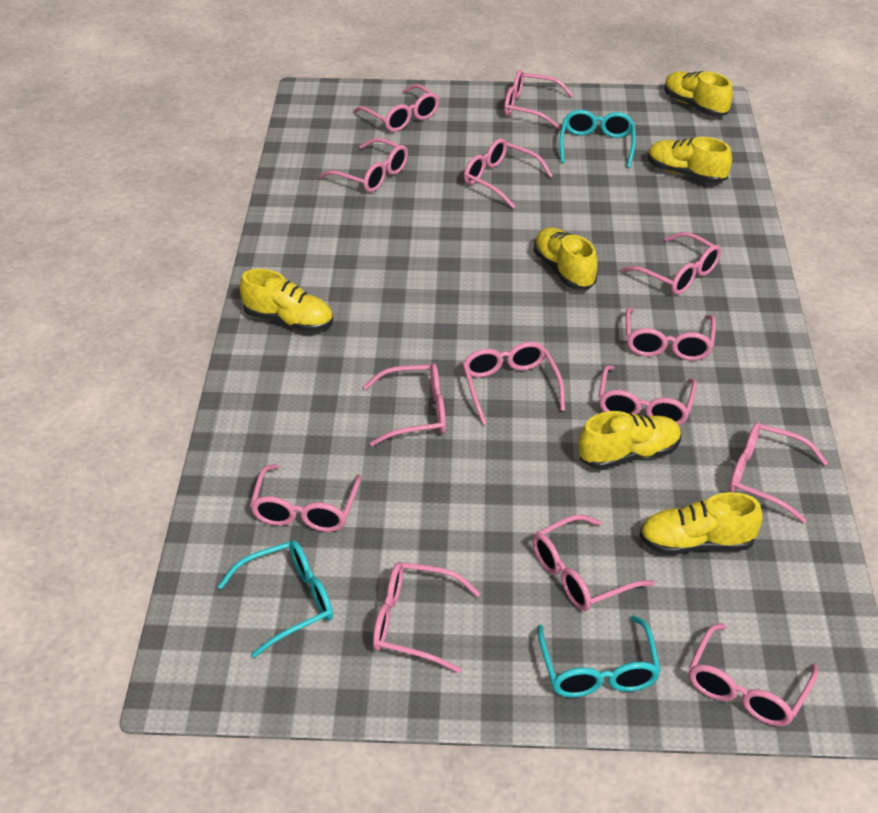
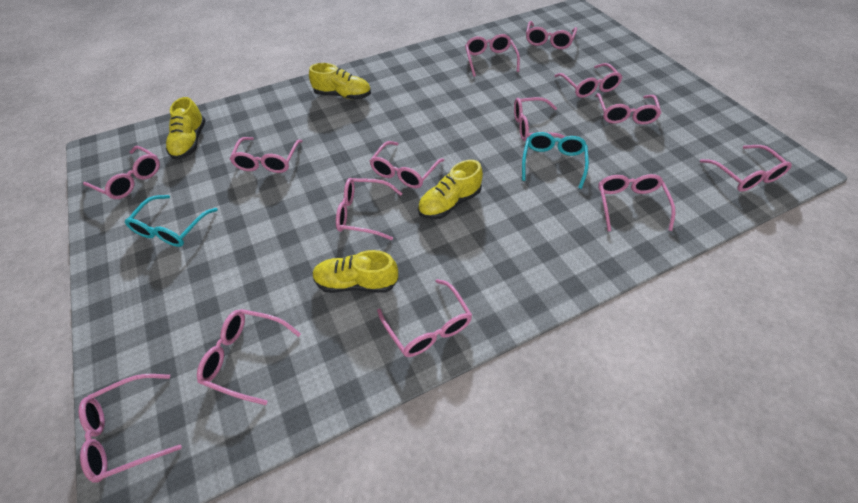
turquoise glasses: 3 -> 2
yellow shoe: 6 -> 4

